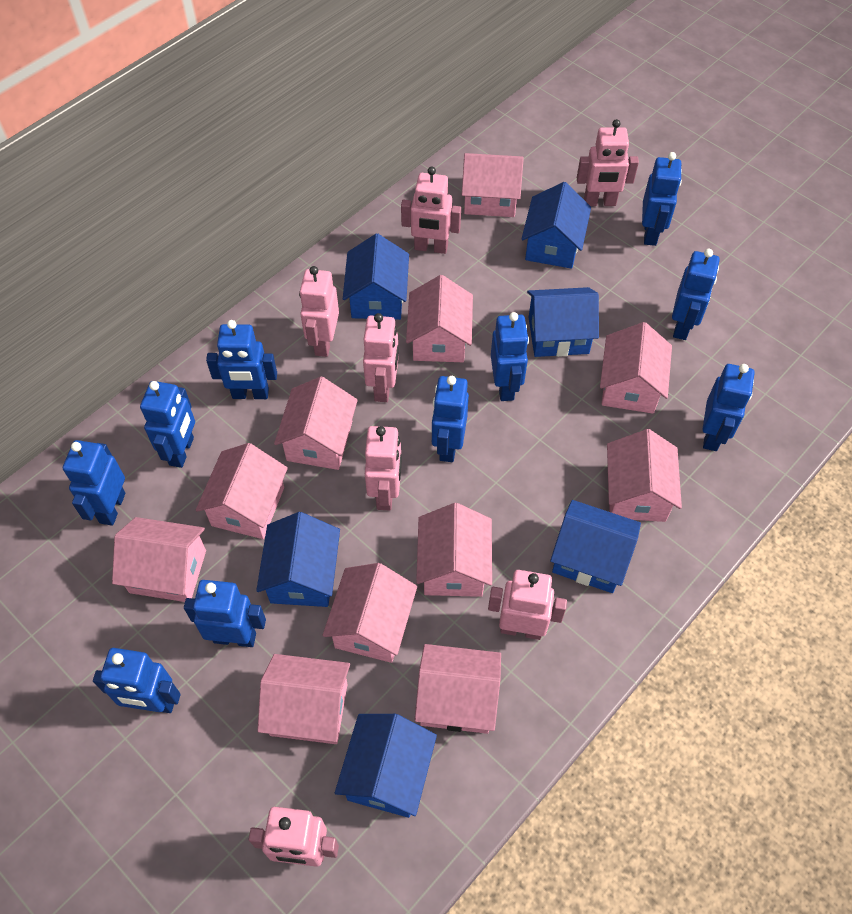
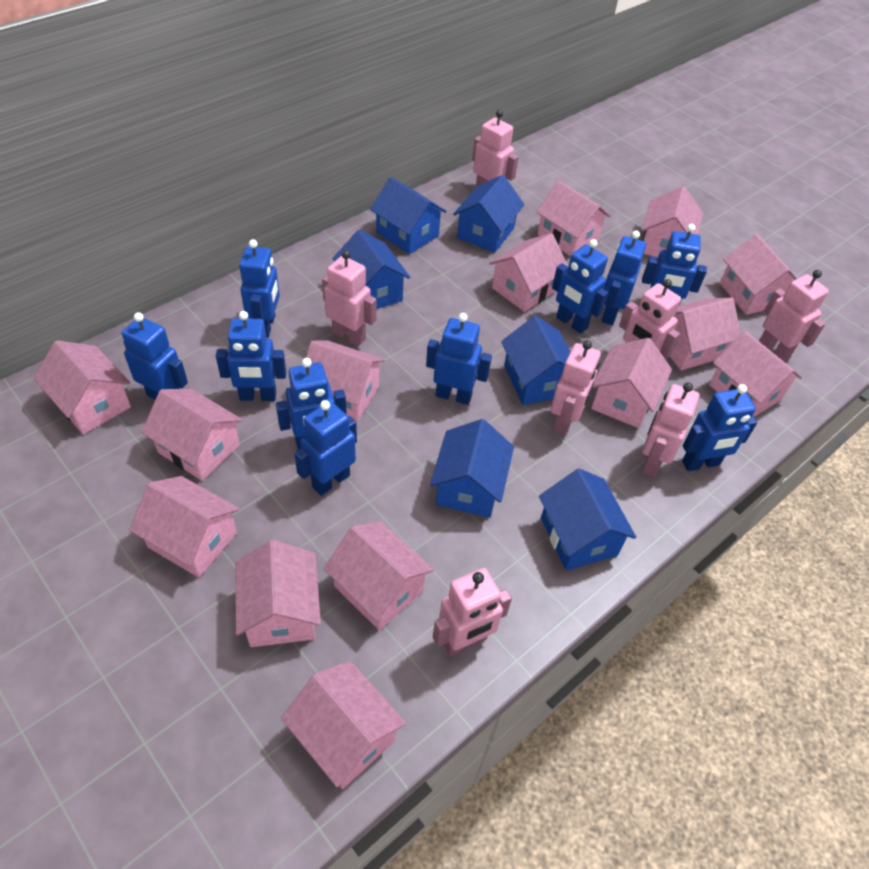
pink house: 11 -> 14

